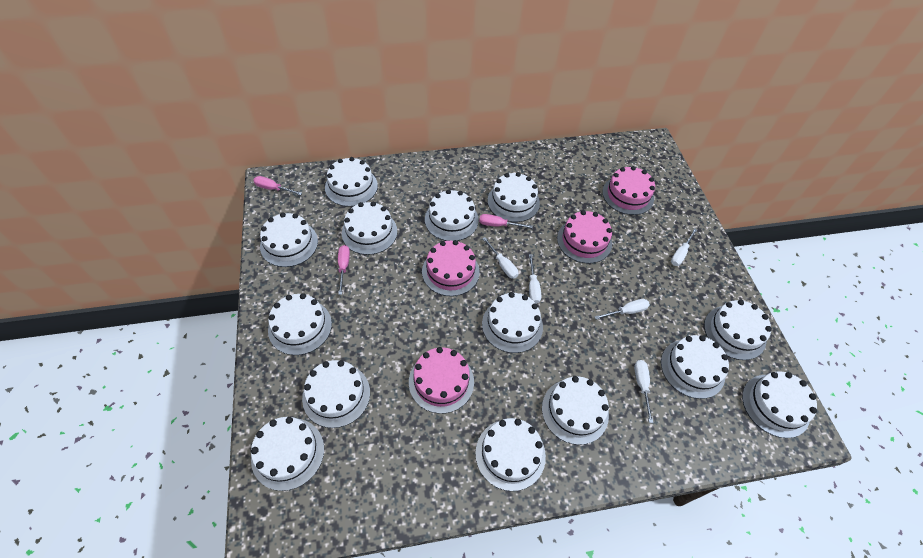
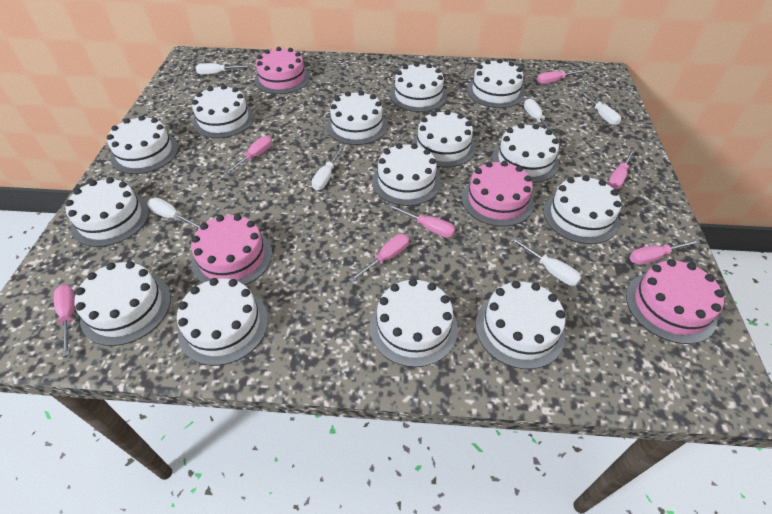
pink screwdriver: 3 -> 7
white screwdriver: 5 -> 6

